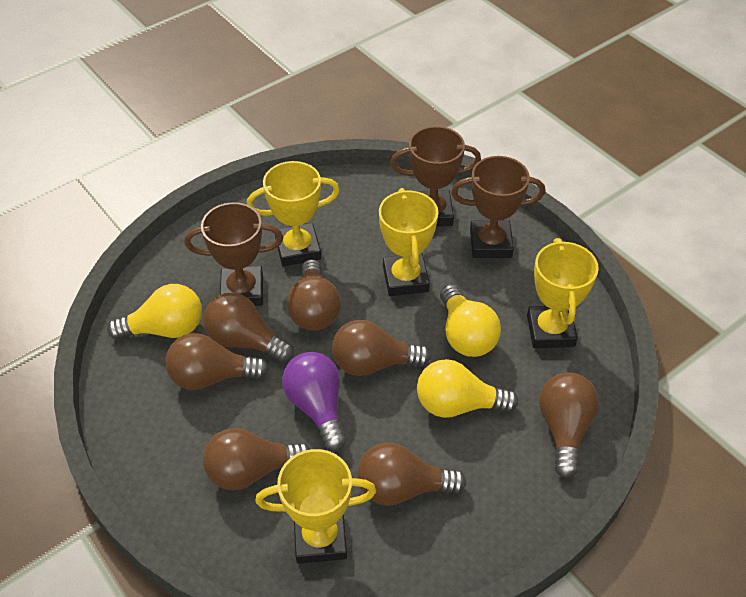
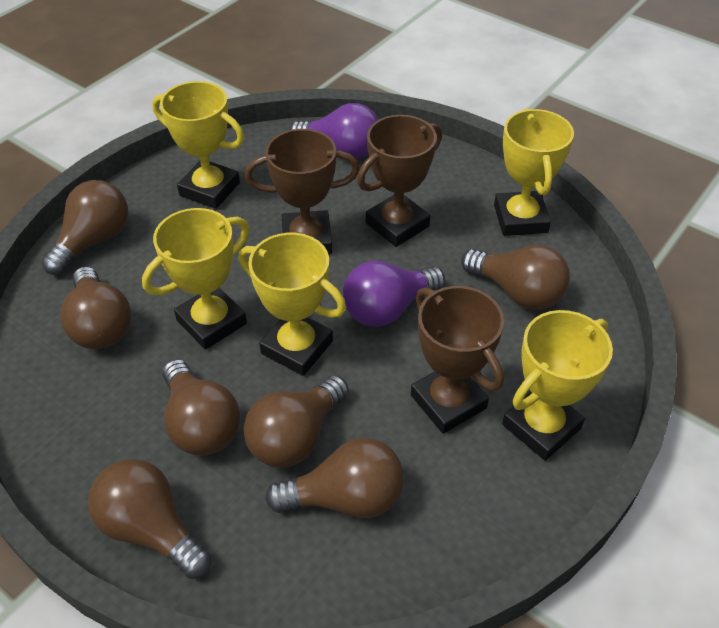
purple light bulb: 1 -> 2
yellow light bulb: 3 -> 0
yellow trophy: 4 -> 5

